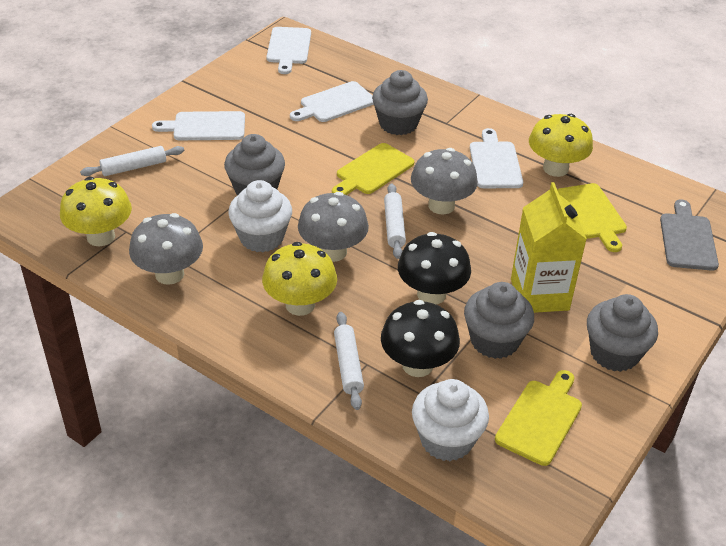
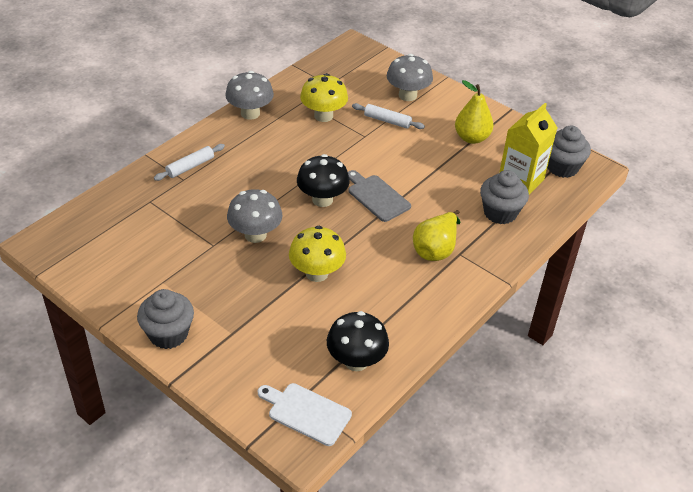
grey cupcake: 4 -> 3
white cupcake: 2 -> 0
white cutting board: 4 -> 1
white rolling pin: 3 -> 2
yellow cutting board: 3 -> 0
yellow mushroom: 3 -> 2
yellow pear: 0 -> 2

